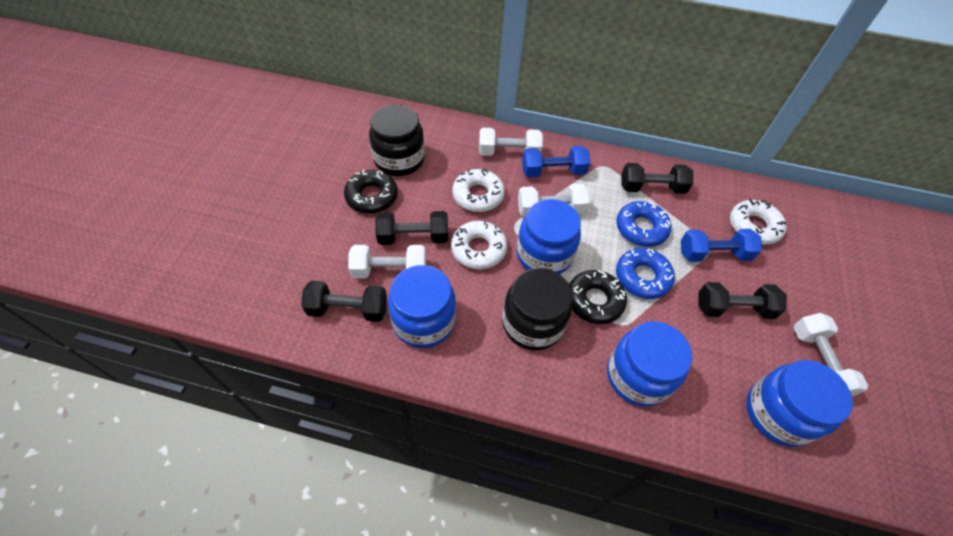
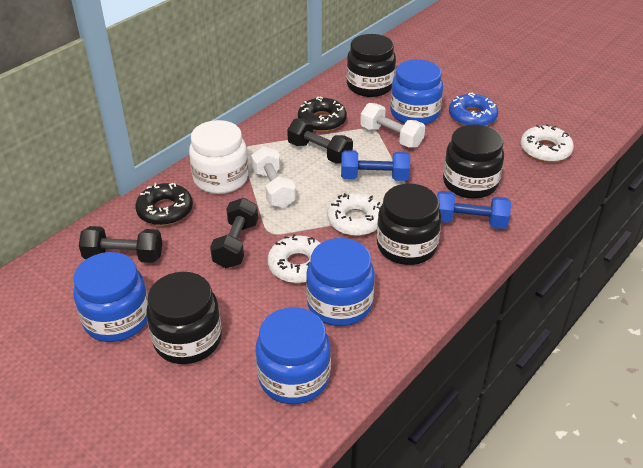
black dumbbell: 4 -> 3
black jar: 2 -> 4
blue donut: 2 -> 1
white dumbbell: 4 -> 2
white jar: 0 -> 1

